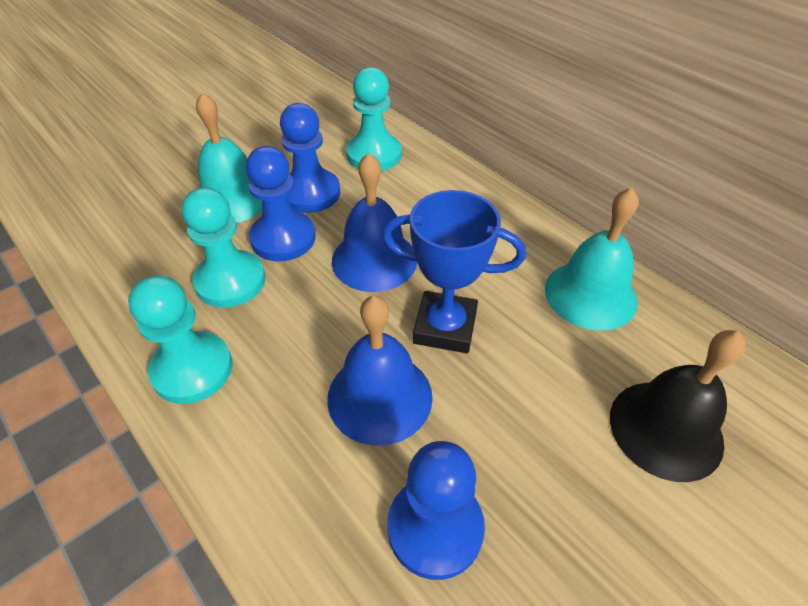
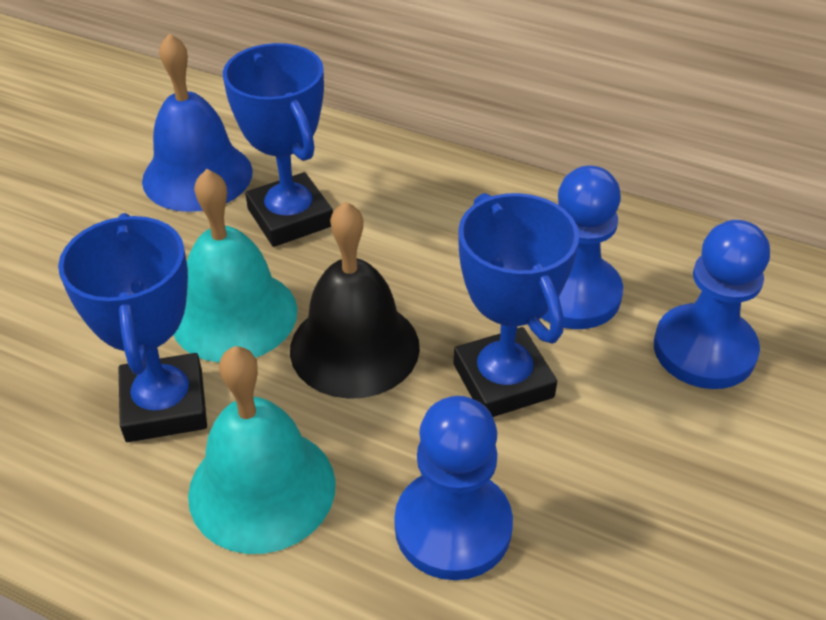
blue bell: 2 -> 1
blue trophy: 1 -> 3
turquoise pawn: 3 -> 0

